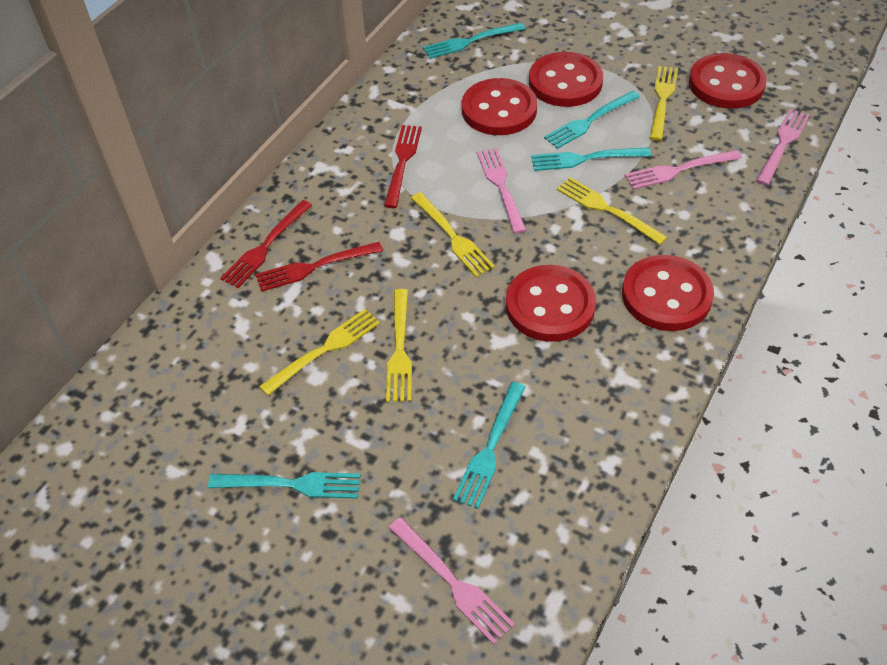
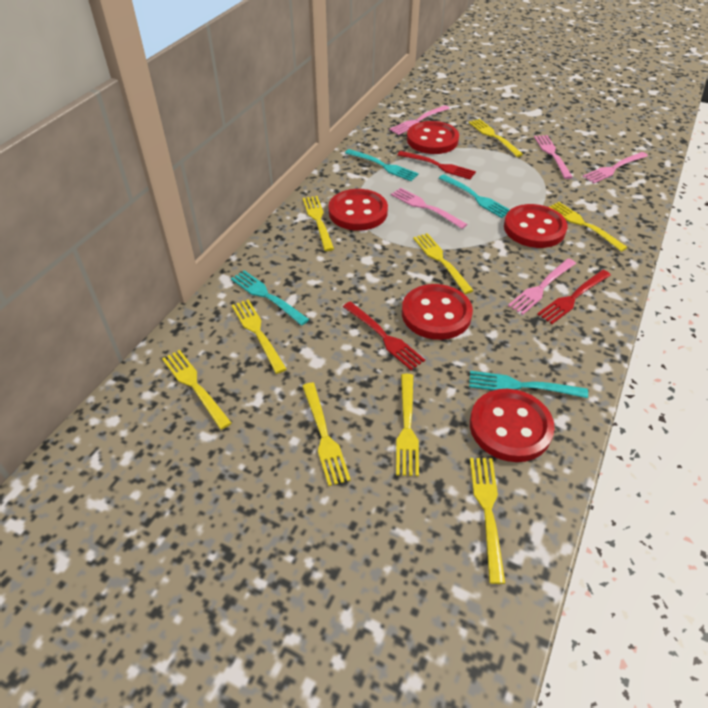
pink fork: 4 -> 5
turquoise fork: 5 -> 4
yellow fork: 5 -> 9

